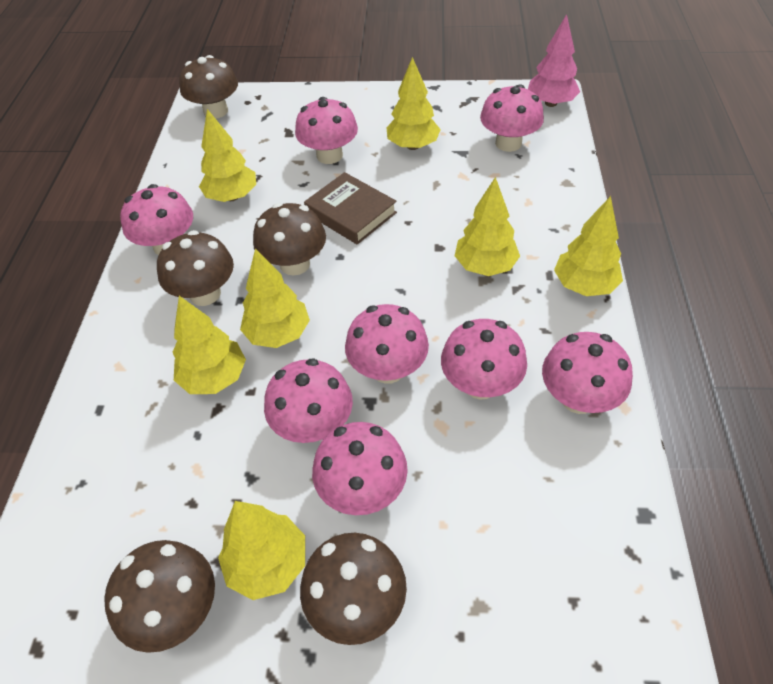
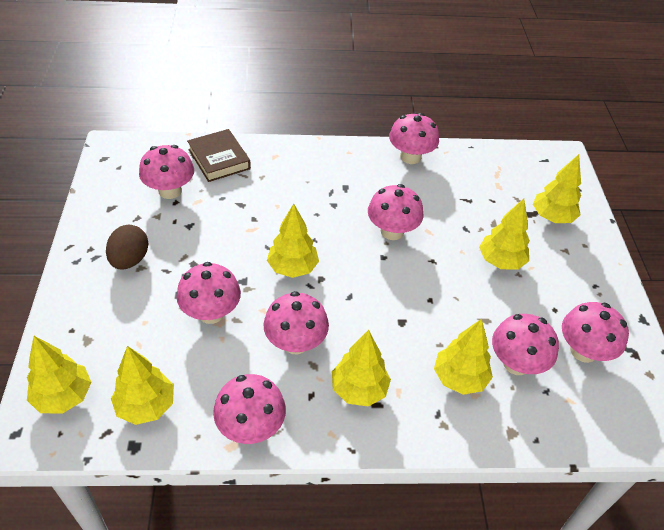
brown egg: 0 -> 1
brown mushroom: 5 -> 0
pink tree: 1 -> 0

